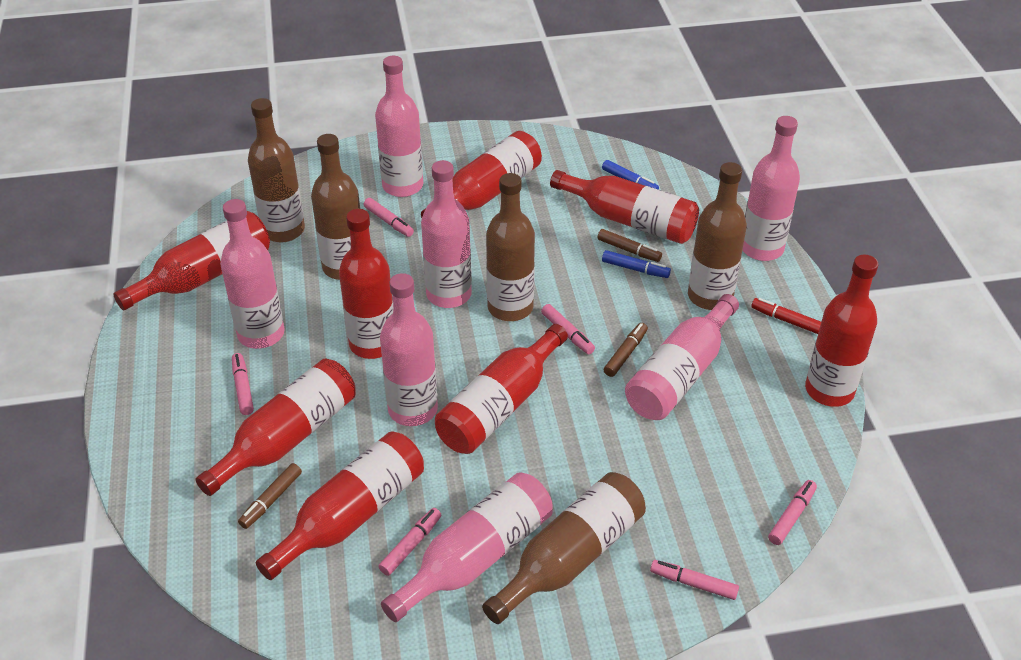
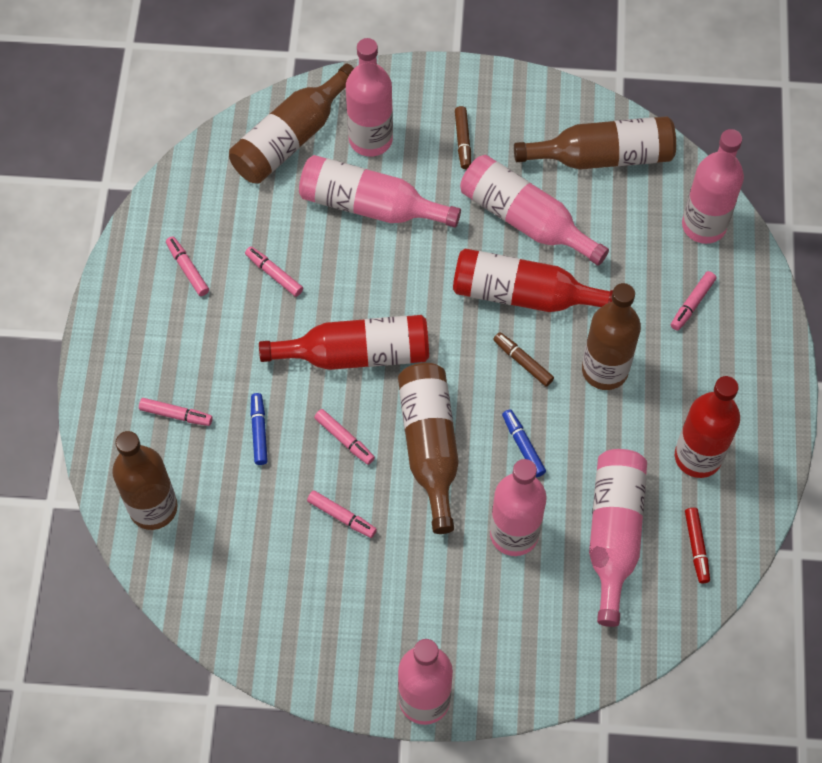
brown marker: 3 -> 2
red bottle: 8 -> 3

